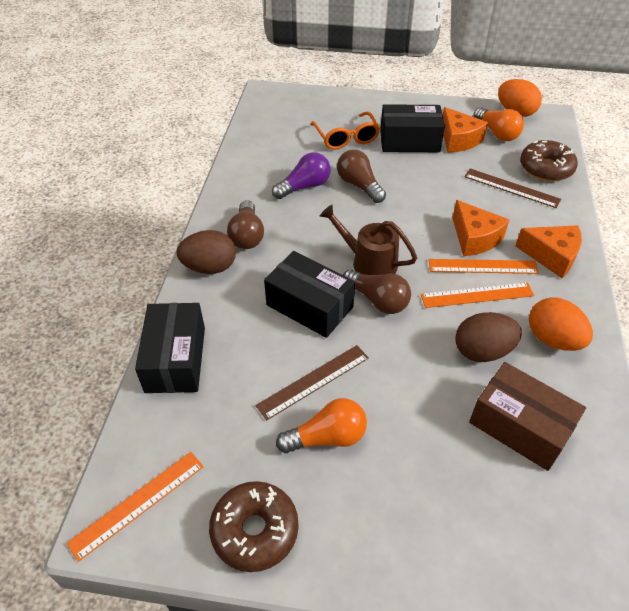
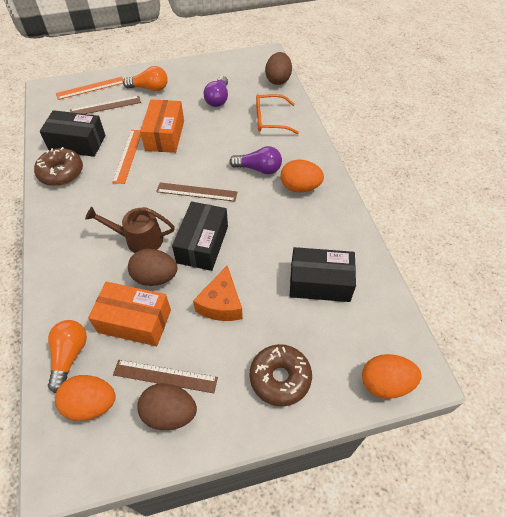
brown box: 1 -> 0
brown egg: 2 -> 3
brown light bulb: 3 -> 0
brown ruler: 2 -> 3
orange box: 0 -> 2
orange cheese: 3 -> 1
orange egg: 2 -> 3
orange ruler: 3 -> 2
purple light bulb: 1 -> 2

